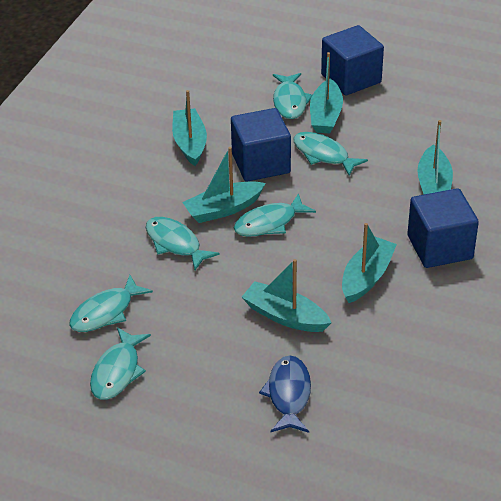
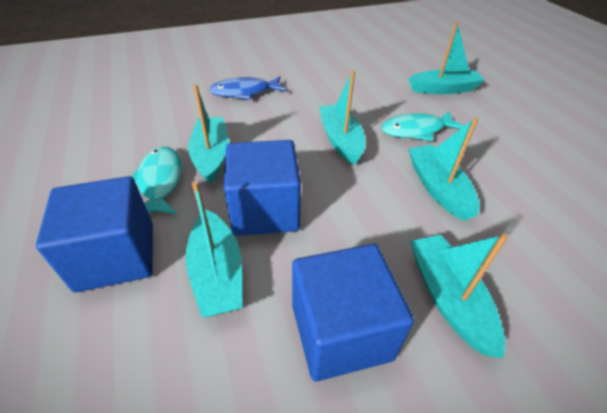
turquoise fish: 6 -> 2

